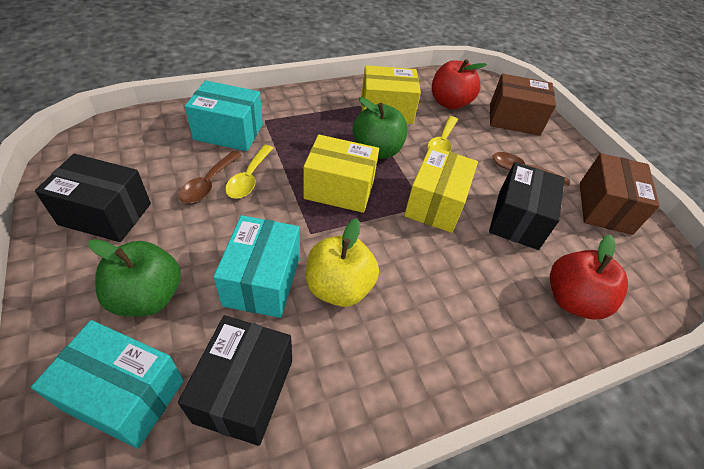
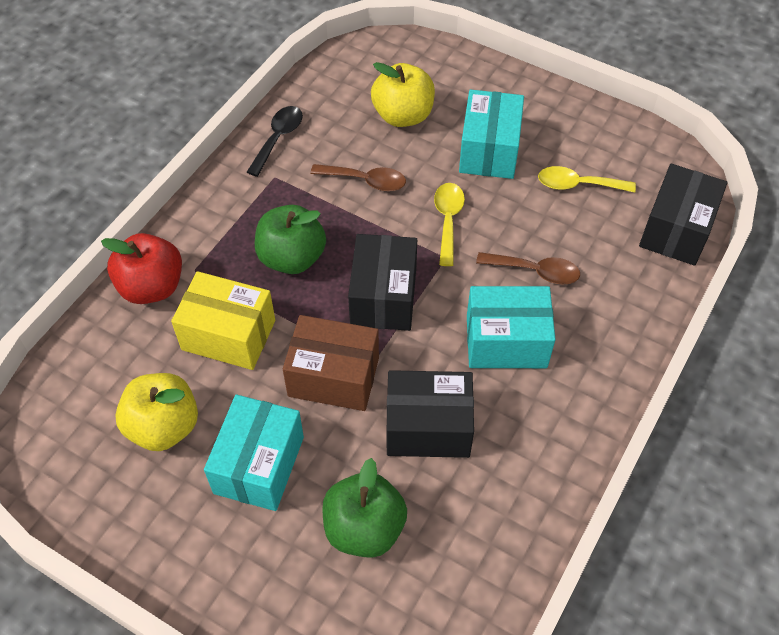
black spoon: 0 -> 1
brown box: 2 -> 1
red apple: 2 -> 1
yellow apple: 1 -> 2
yellow box: 3 -> 1

